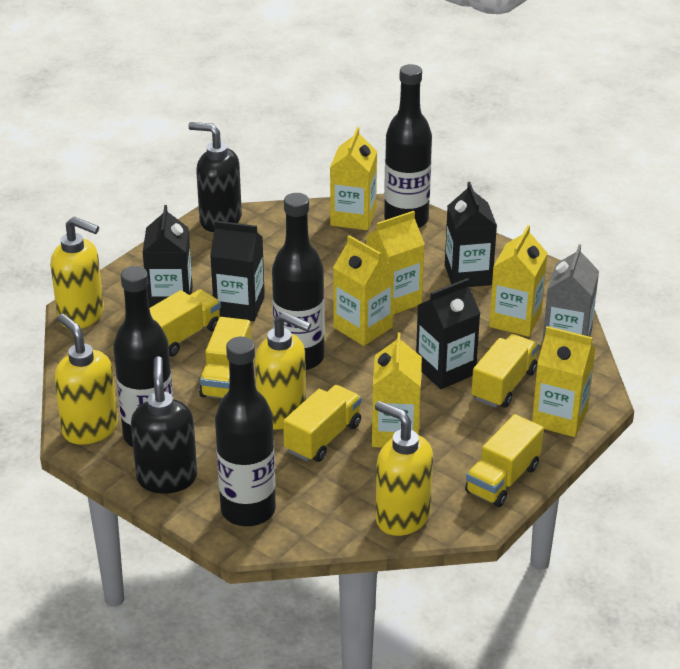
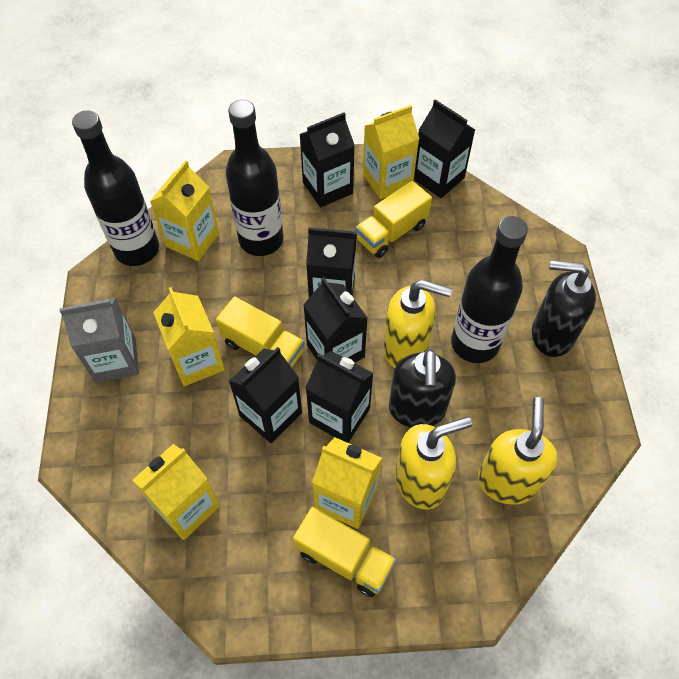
black bottle: 4 -> 3
black carton: 4 -> 6
yellow carton: 6 -> 5
yellow soap dispenser: 4 -> 3
yellow truck: 5 -> 3

